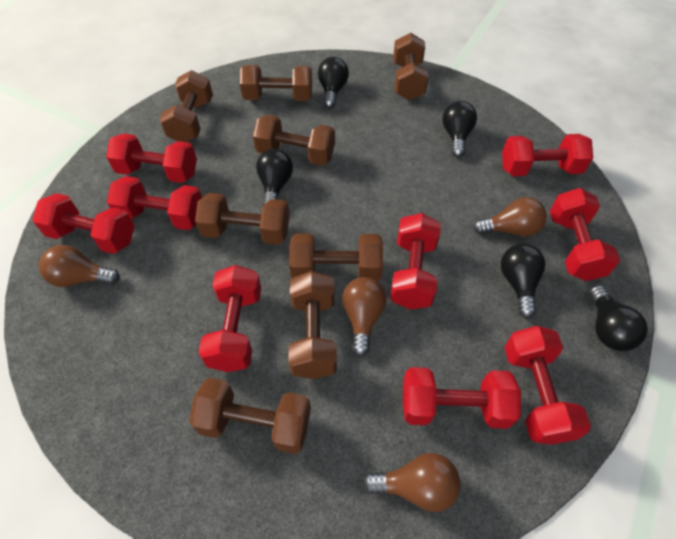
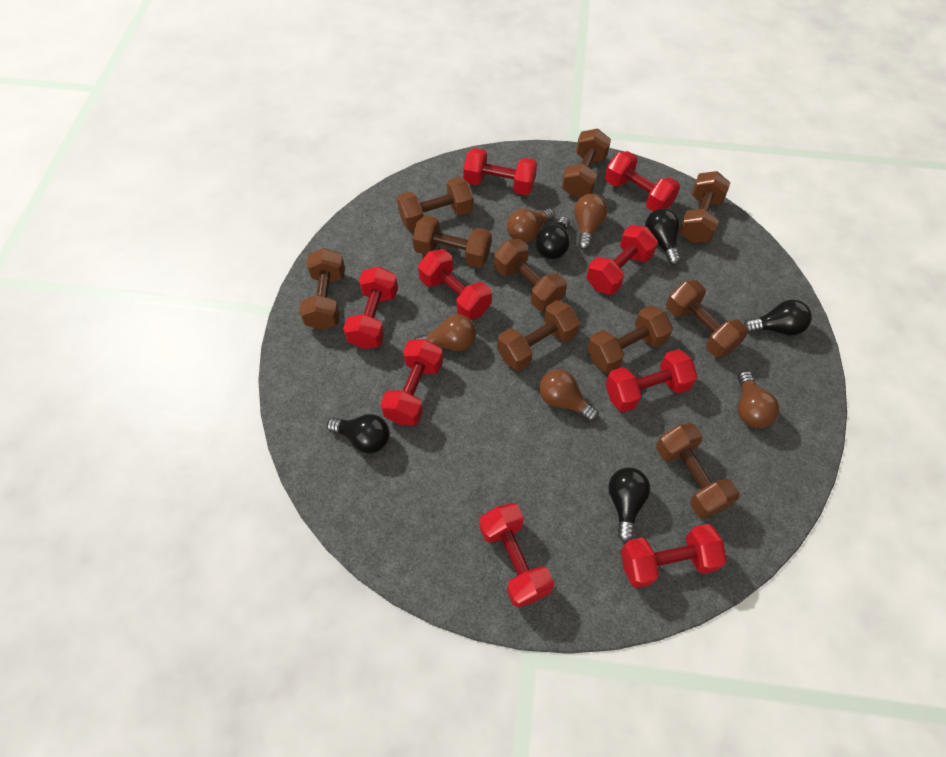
brown dumbbell: 8 -> 10
brown light bulb: 4 -> 5

